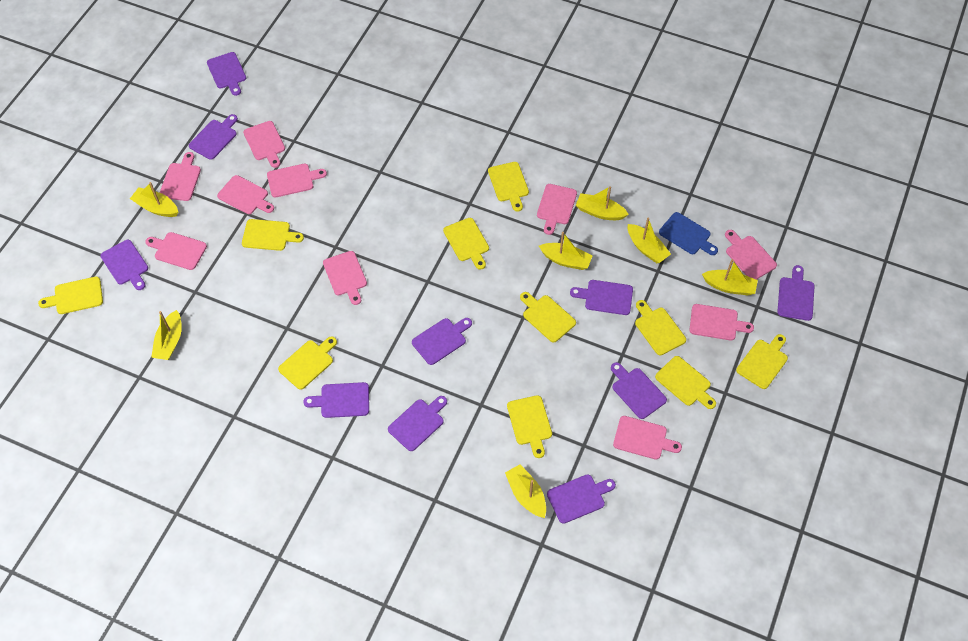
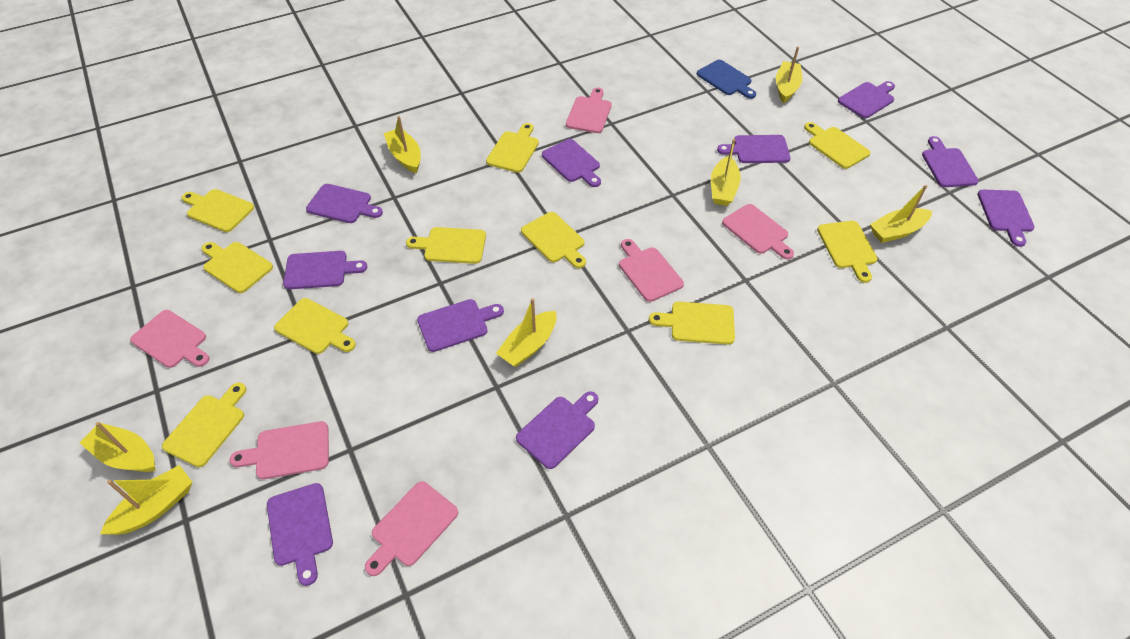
pink cutting board: 10 -> 6

